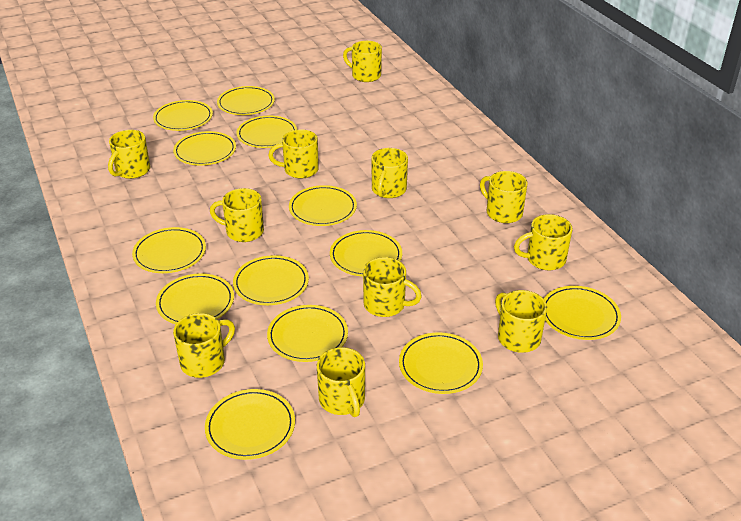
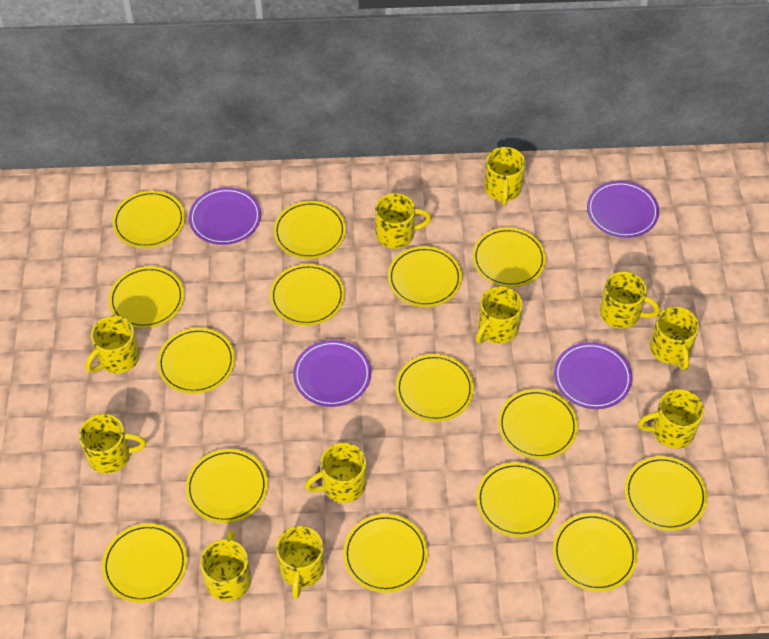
purple plate: 0 -> 4
yellow plate: 13 -> 15

